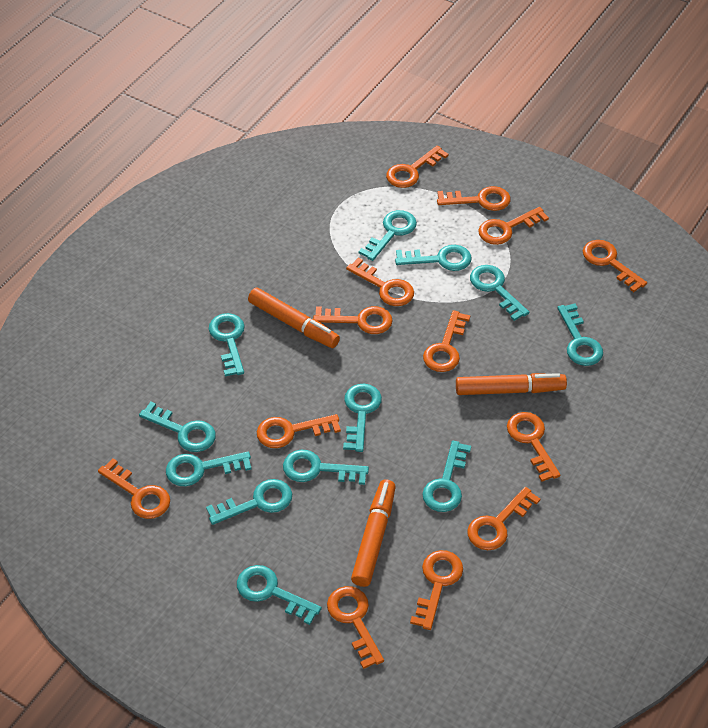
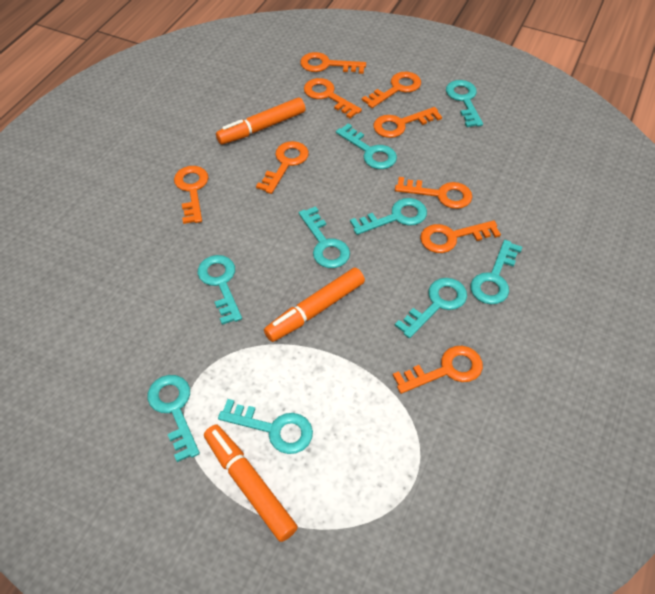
orange key: 13 -> 9
turquoise key: 12 -> 9

